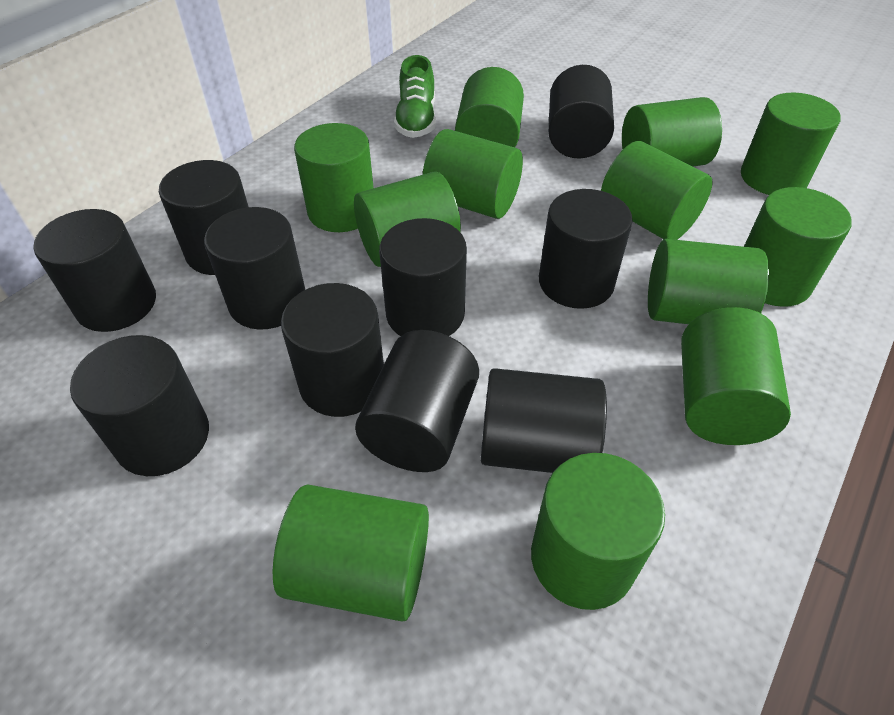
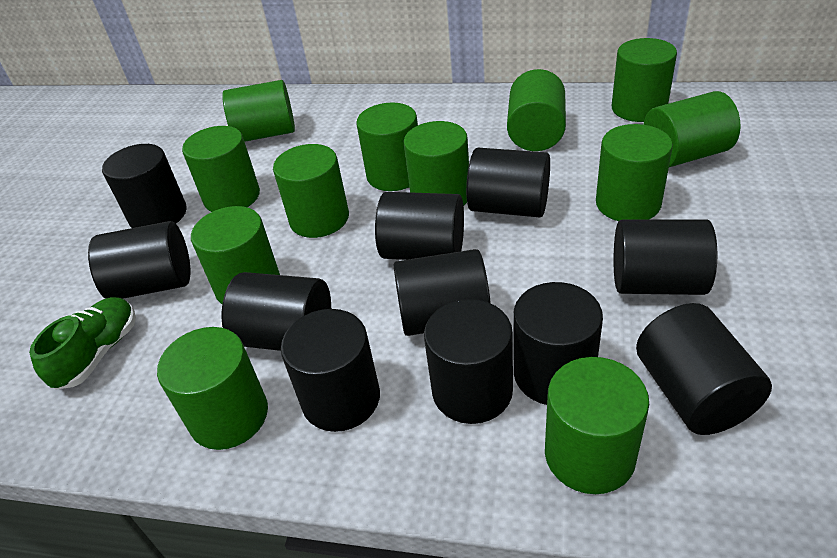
black cylinder: 10 -> 11

